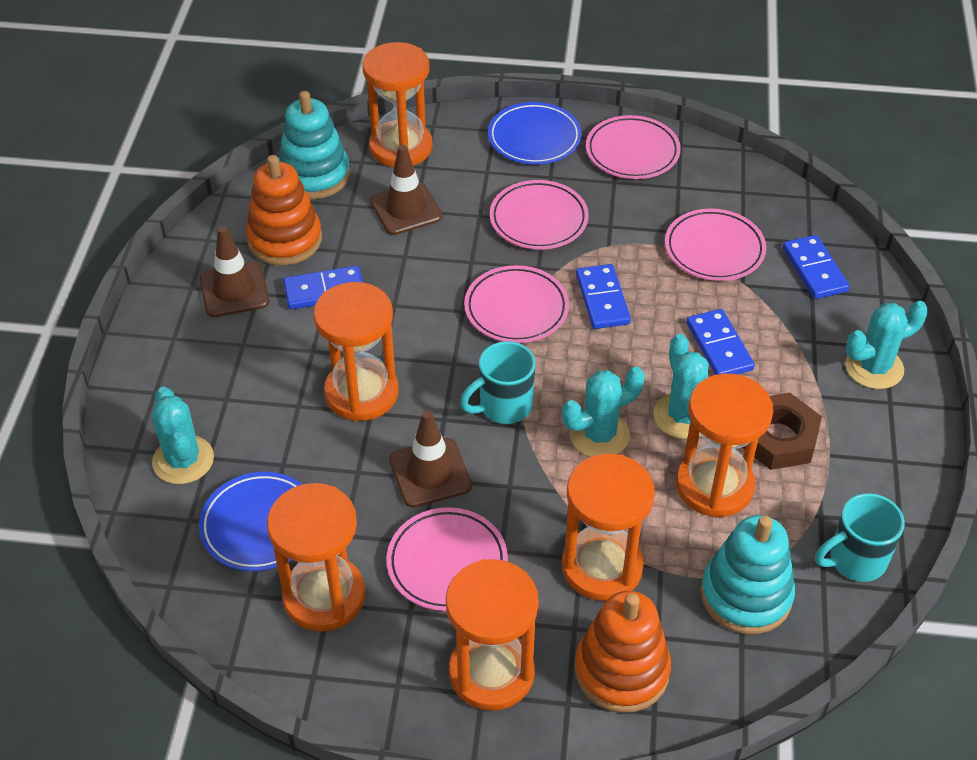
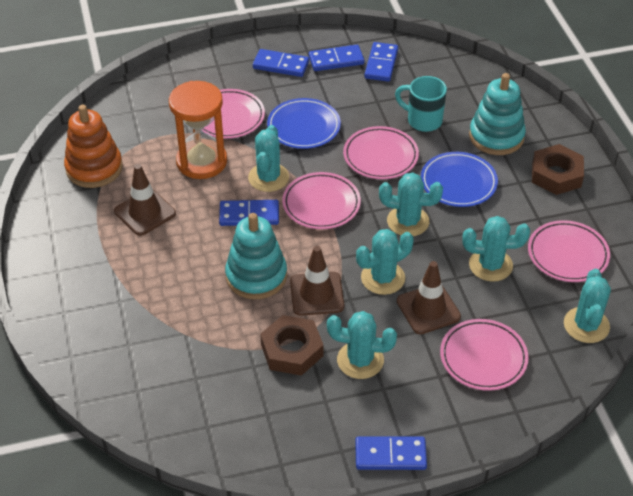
blue domino: 4 -> 5
brown nut: 1 -> 2
orange hourglass: 6 -> 1
orange stacking toy: 2 -> 1
turquoise cactus: 4 -> 6
turquoise mug: 2 -> 1

